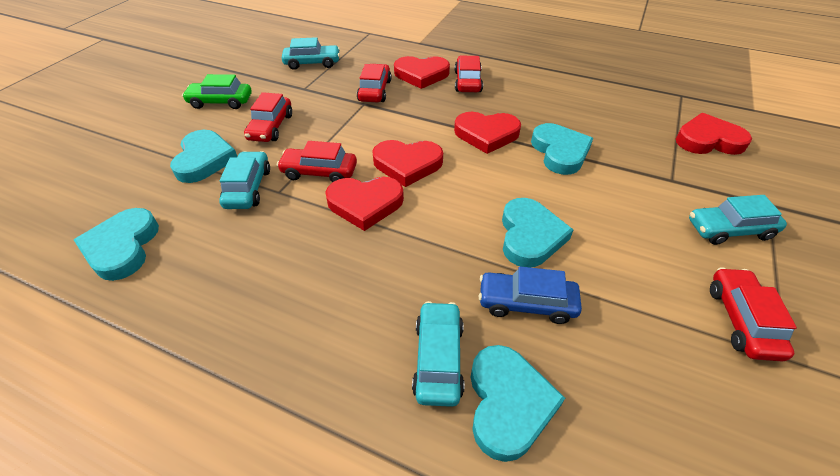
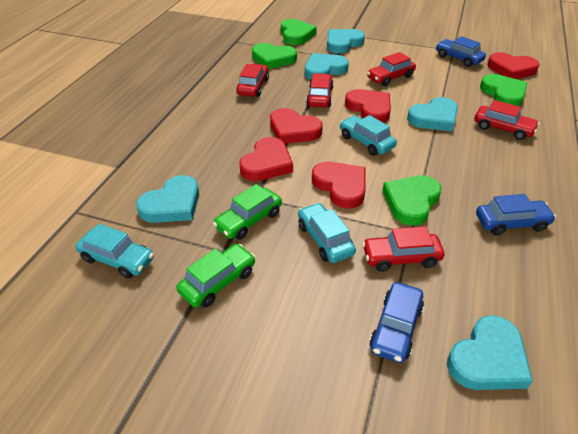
blue car: 1 -> 3
green car: 1 -> 2
green heart: 0 -> 4
turquoise car: 4 -> 3

